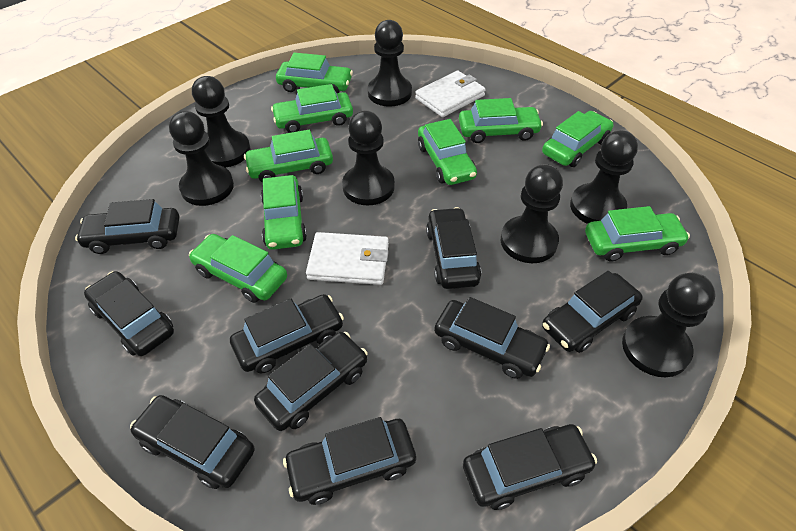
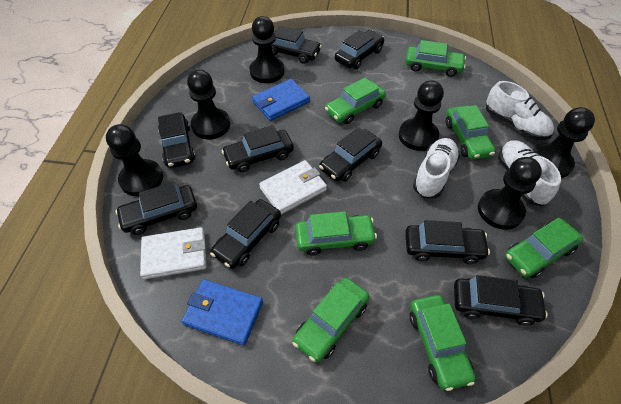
black car: 10 -> 9
black pawn: 7 -> 6
blue wallet: 0 -> 2
green car: 9 -> 7
white shoe: 0 -> 3

